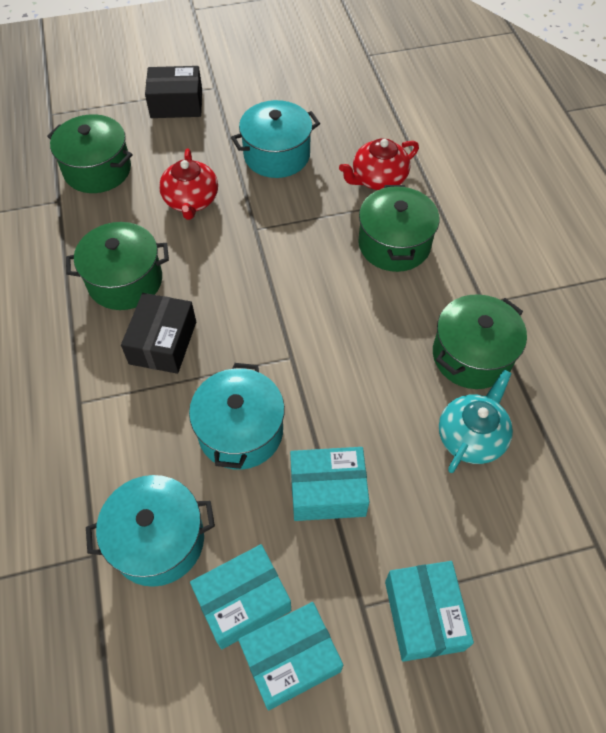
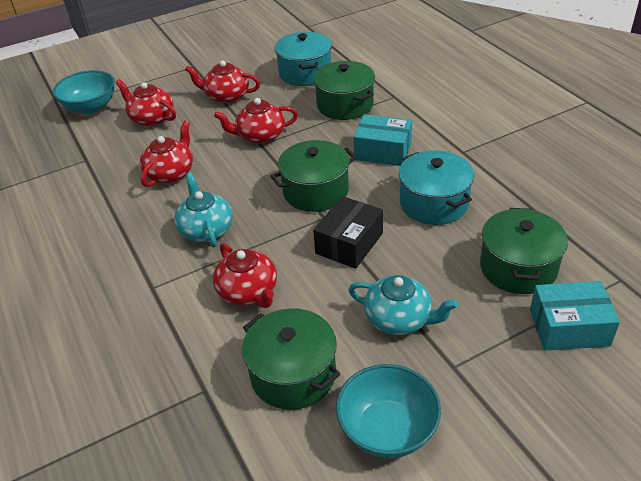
black box: 2 -> 1
red teapot: 2 -> 5
turquoise bowl: 0 -> 2
turquoise box: 4 -> 2
turquoise pot: 3 -> 2
turquoise teapot: 1 -> 2

